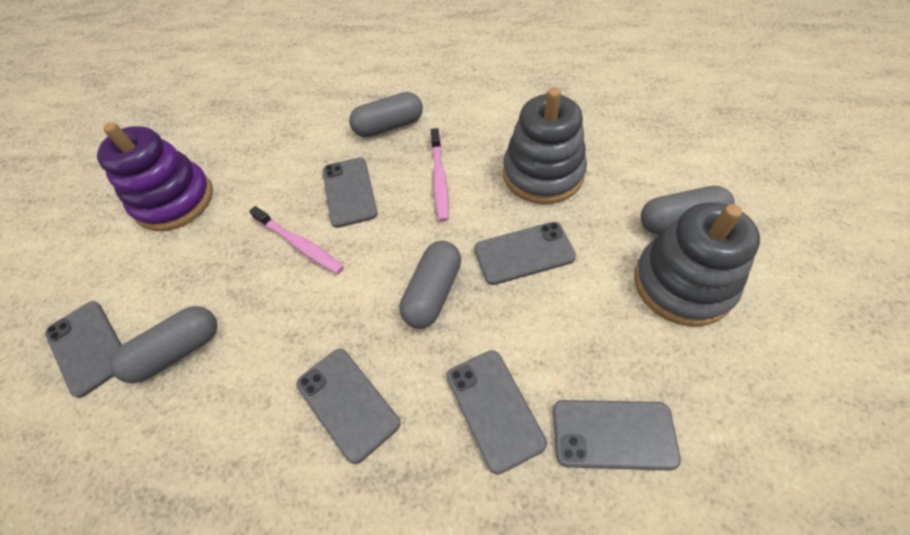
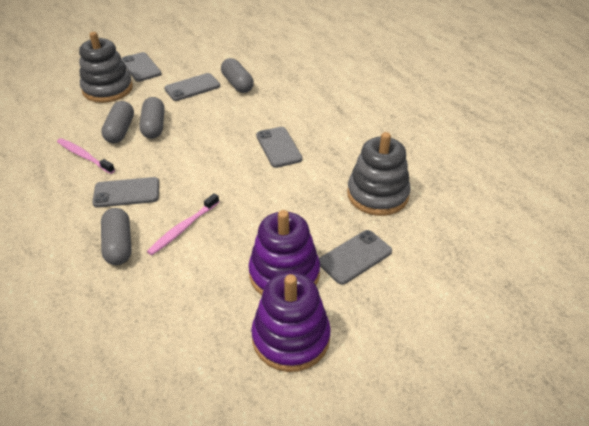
grey phone: 6 -> 5
purple stacking toy: 1 -> 2

